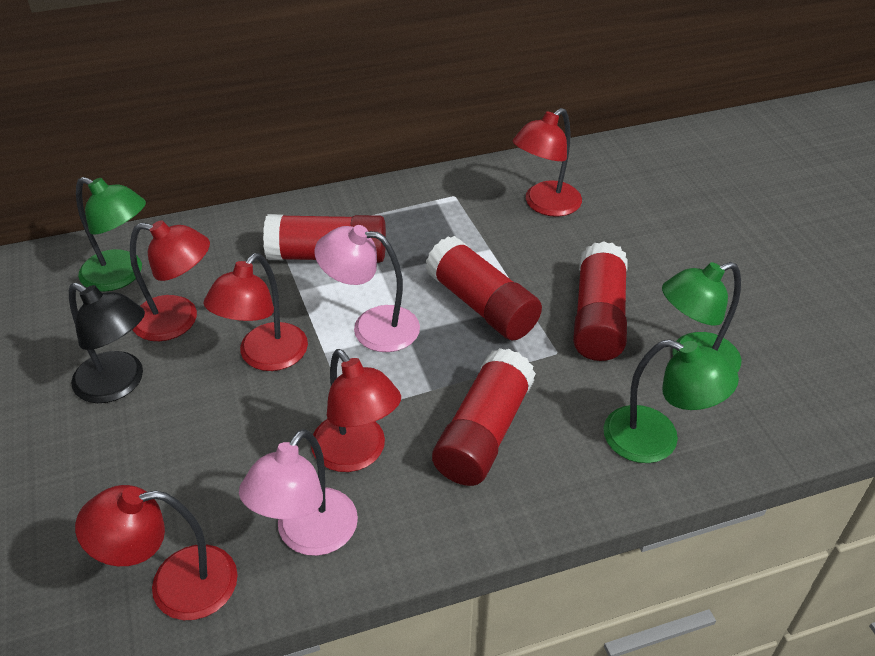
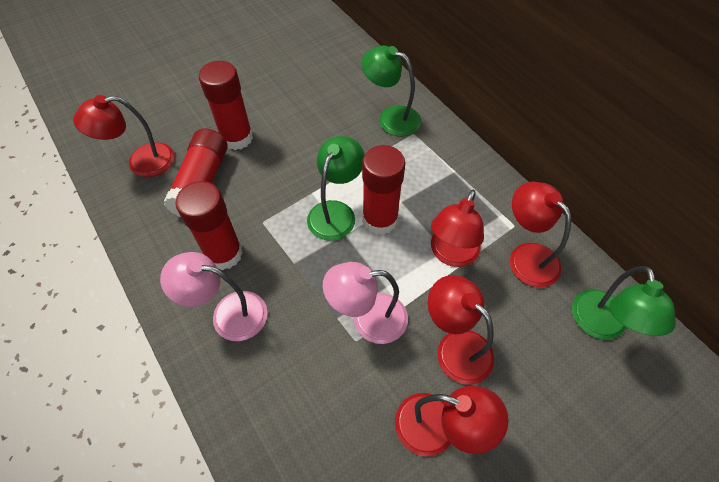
black lamp: 1 -> 0

